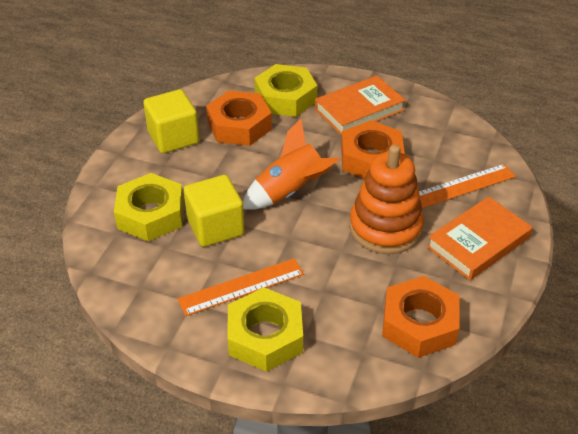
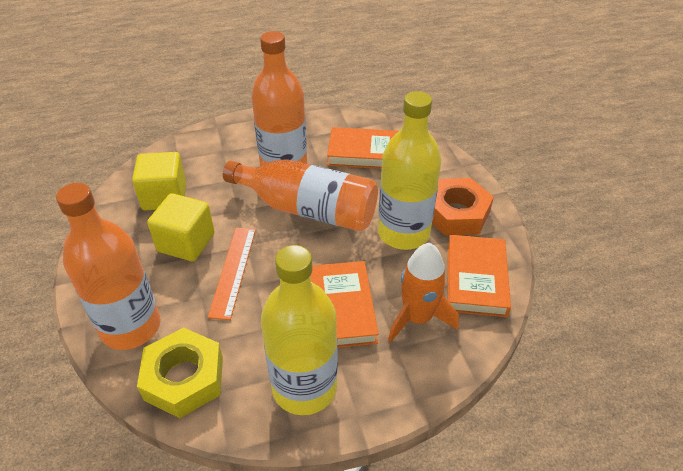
orange book: 2 -> 3
orange bottle: 0 -> 3
orange nut: 3 -> 1
orange ruler: 2 -> 1
orange stacking toy: 1 -> 0
yellow bottle: 0 -> 2
yellow nut: 3 -> 1

